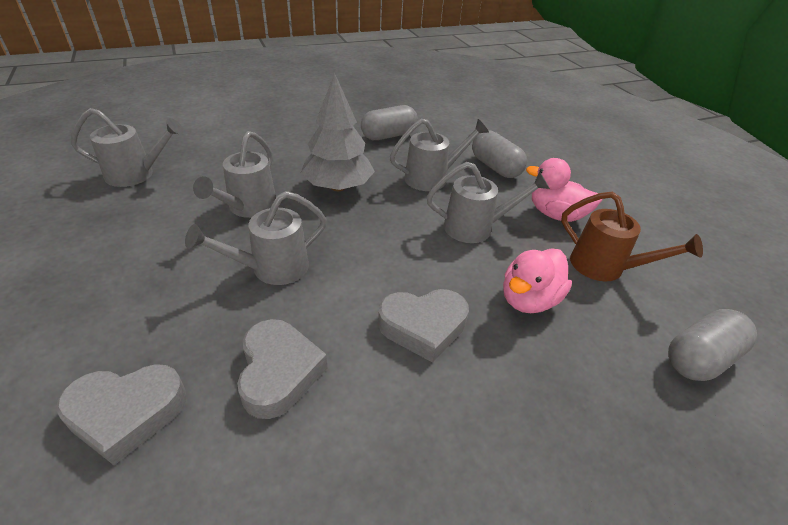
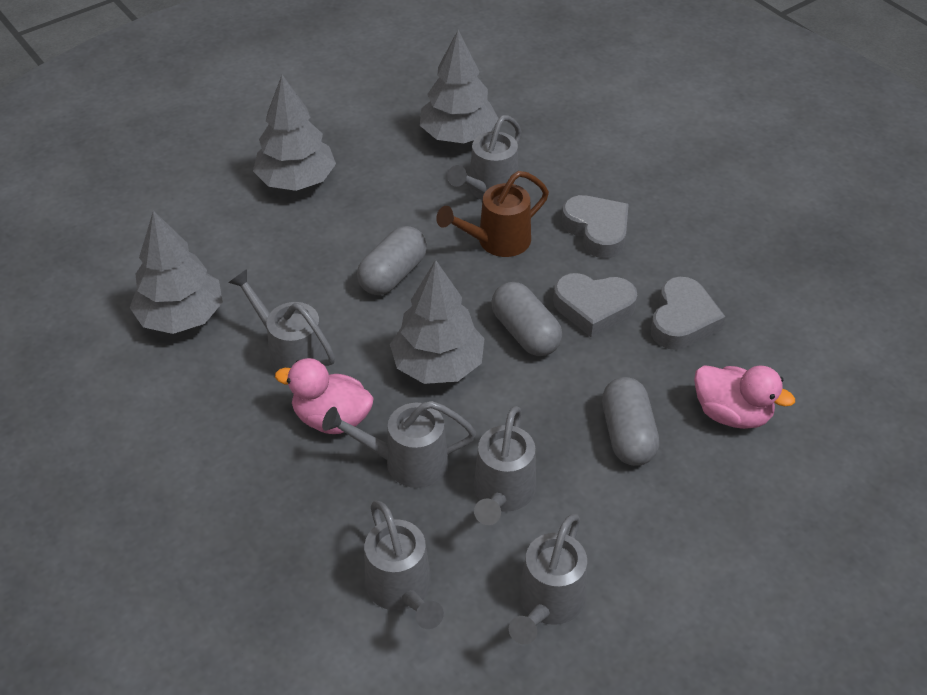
grey tree: 1 -> 4
grey watering can: 5 -> 6

